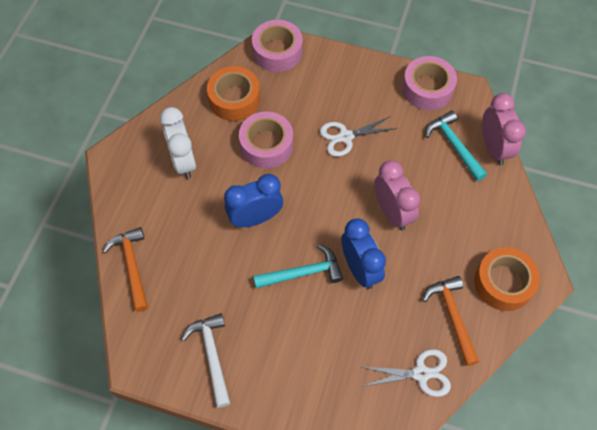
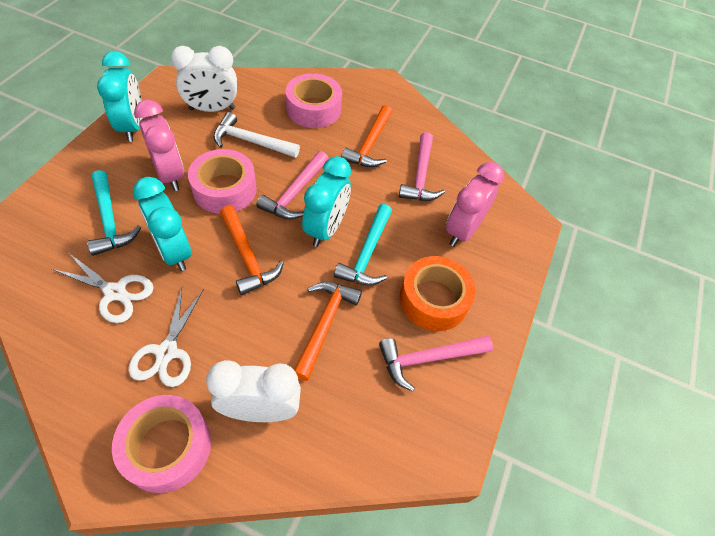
blue clock: 2 -> 0
orange hammer: 2 -> 3
orange tape: 2 -> 1
pink hammer: 0 -> 3
turquoise clock: 0 -> 3
white clock: 1 -> 2

